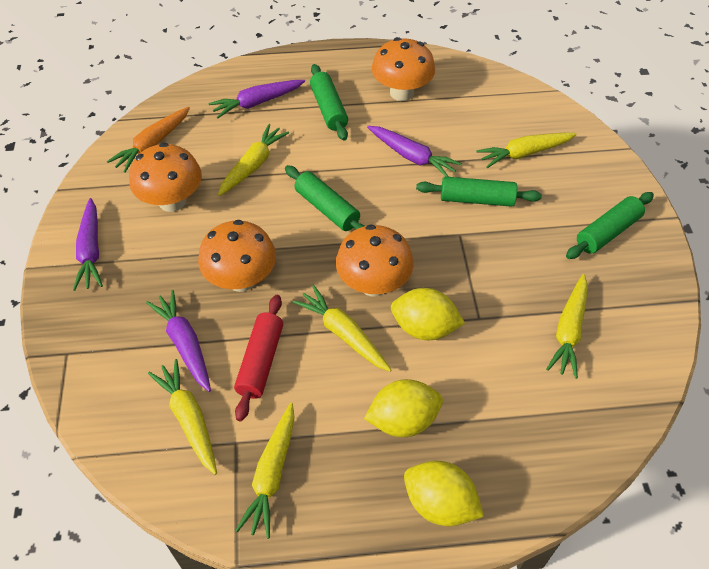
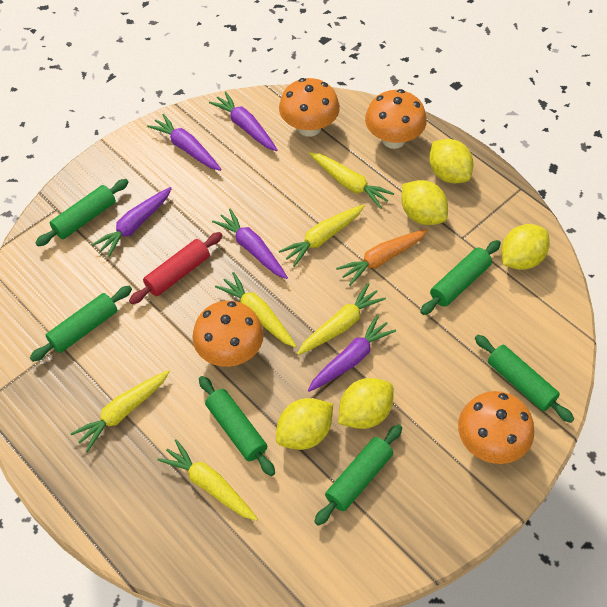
green rolling pin: 4 -> 6
purple carrot: 4 -> 5
yellow lemon: 3 -> 5

